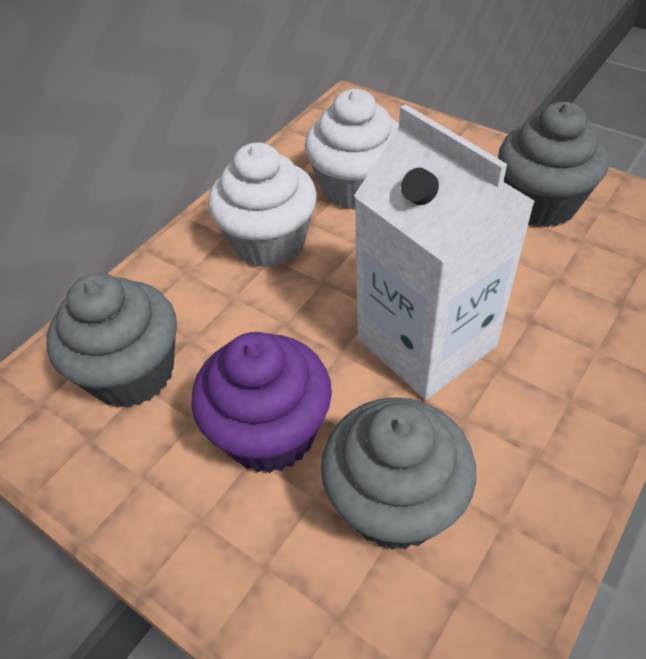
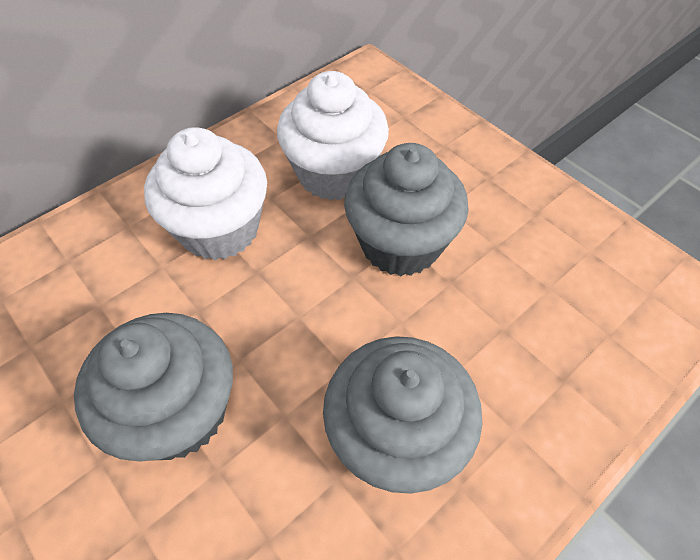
purple cupcake: 1 -> 0
white carton: 1 -> 0

